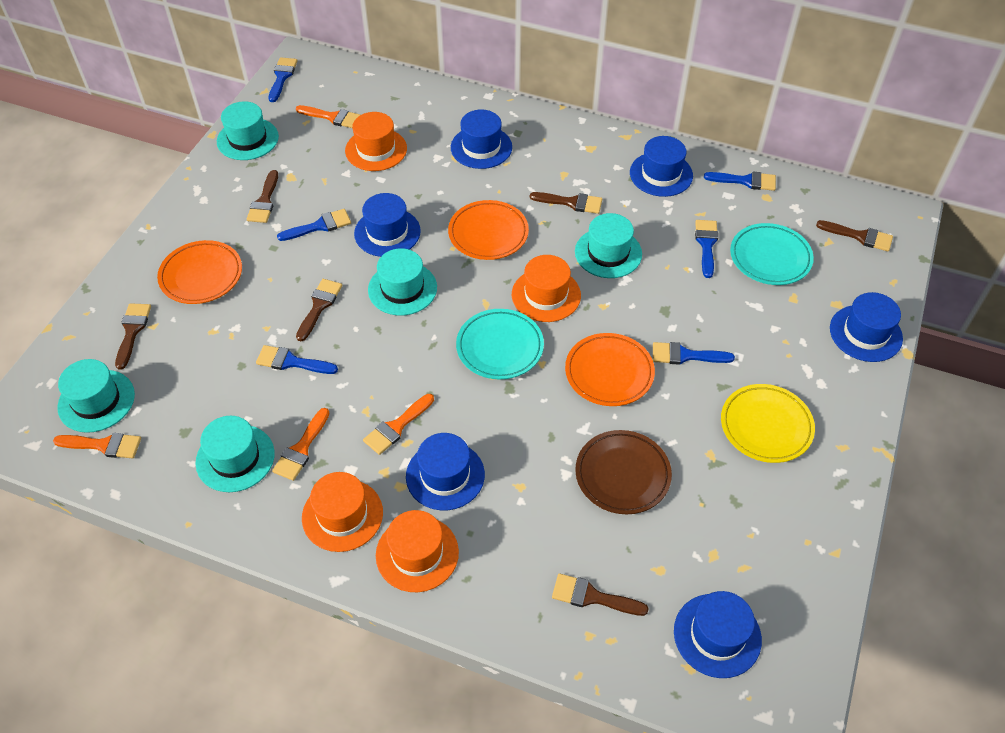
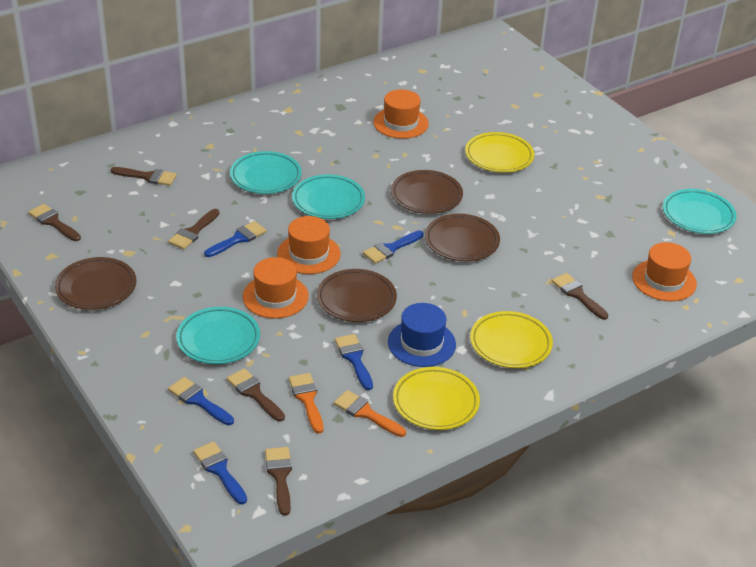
blue brush: 6 -> 5
blue hat: 6 -> 1
brown plate: 1 -> 4
orange brush: 4 -> 2
orange plate: 3 -> 0
turquoise hat: 5 -> 0
turquoise plate: 2 -> 4
yellow plate: 1 -> 3

